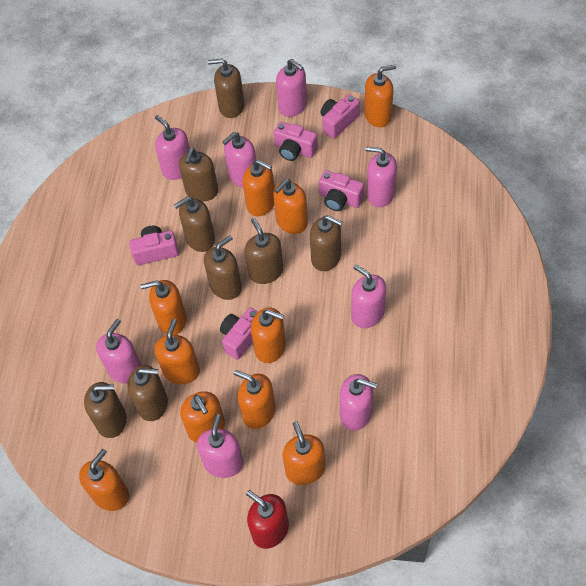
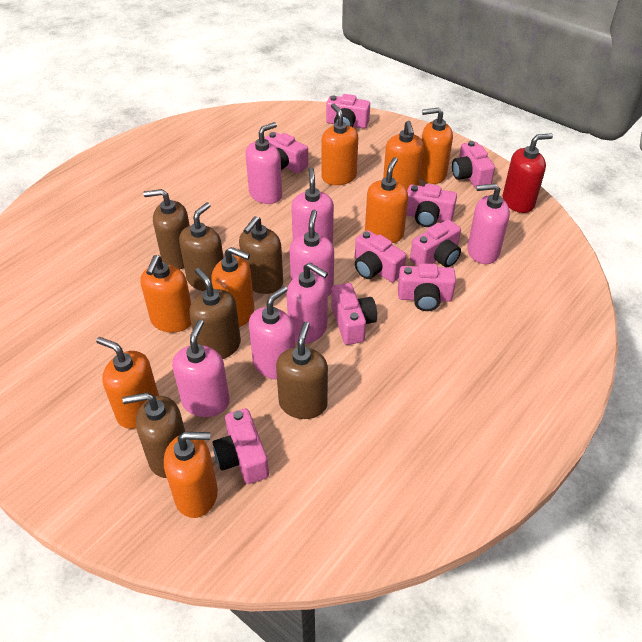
brown soap dispenser: 8 -> 6
orange soap dispenser: 10 -> 8
pink camera: 5 -> 9
pink soap dispenser: 8 -> 7

